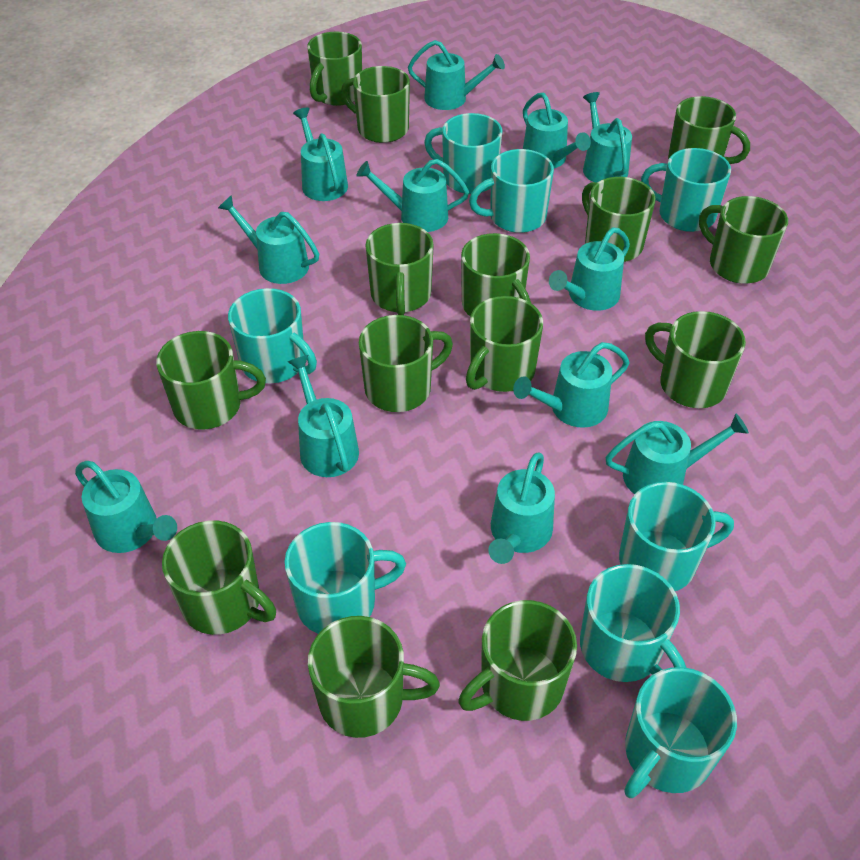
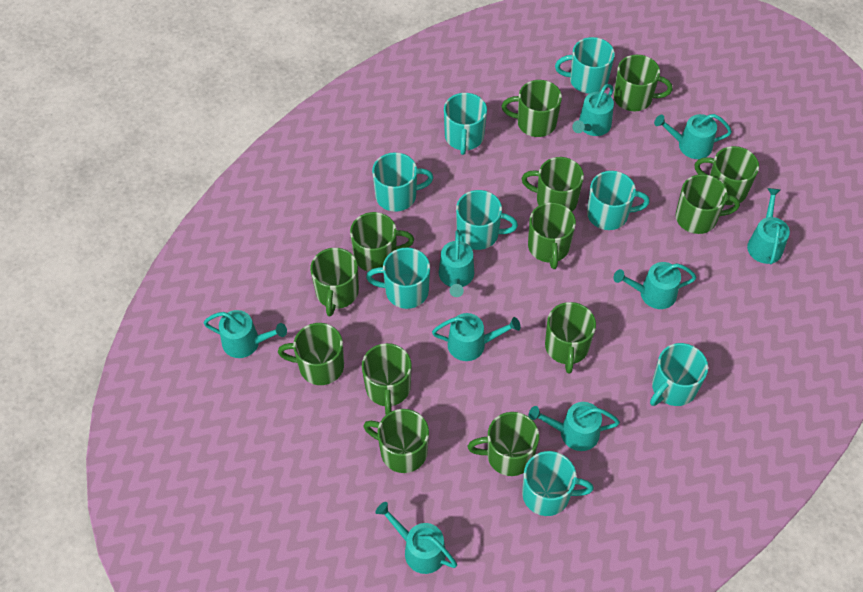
green mug: 14 -> 13
turquoise watering can: 12 -> 9

